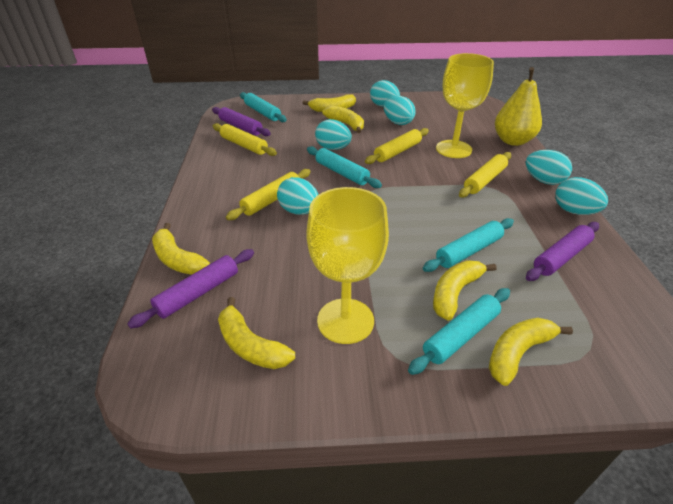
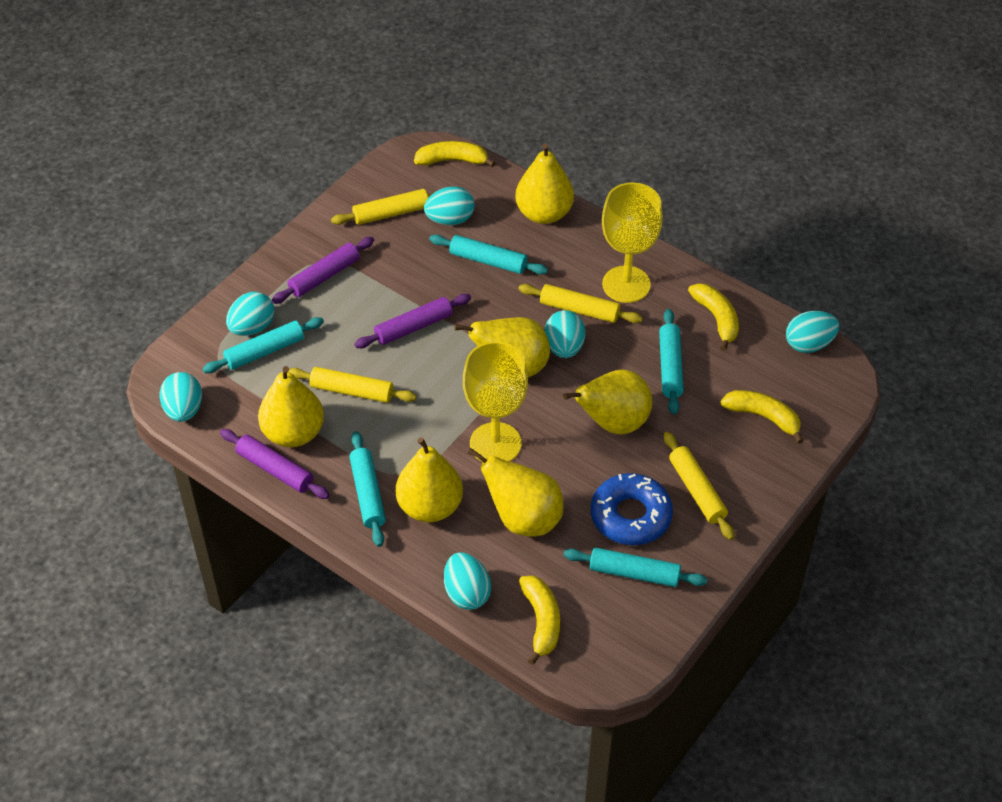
blue donut: 0 -> 1
turquoise rolling pin: 4 -> 5
yellow banana: 6 -> 4
yellow pear: 1 -> 6

